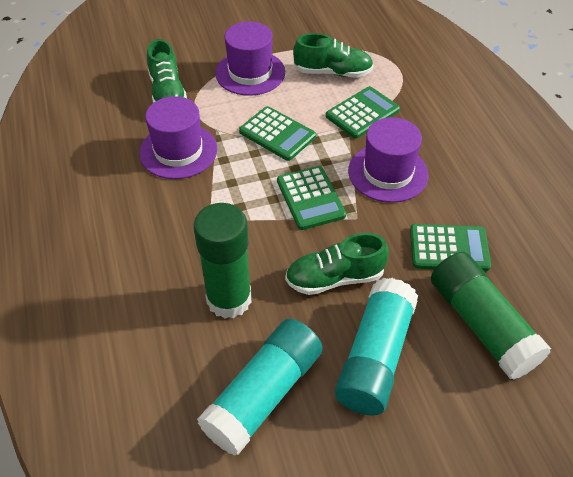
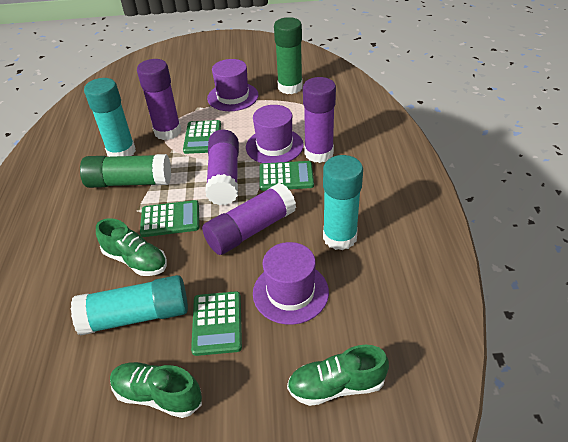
purple glue stick: 0 -> 4
turquoise glue stick: 2 -> 3

